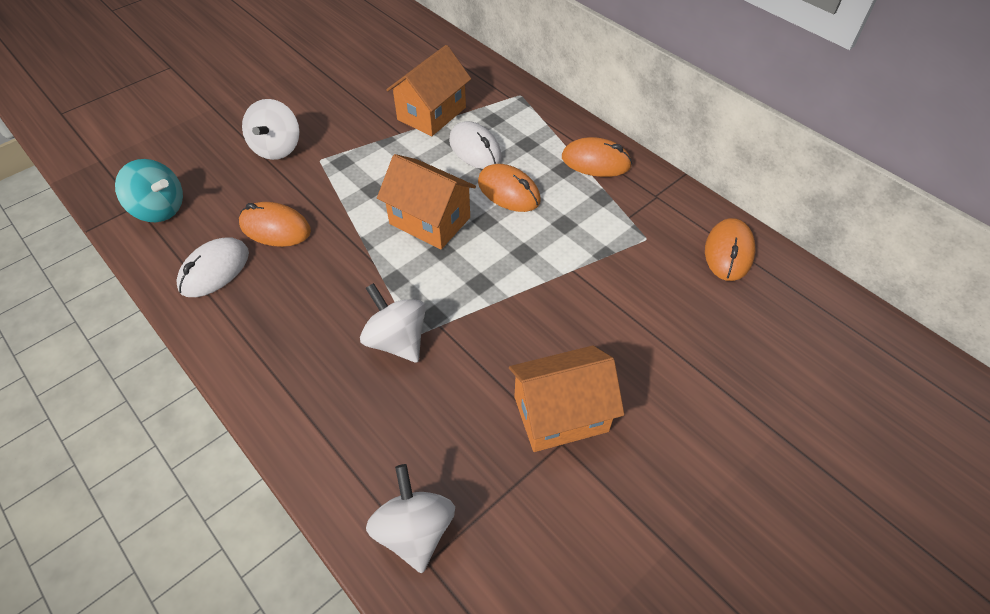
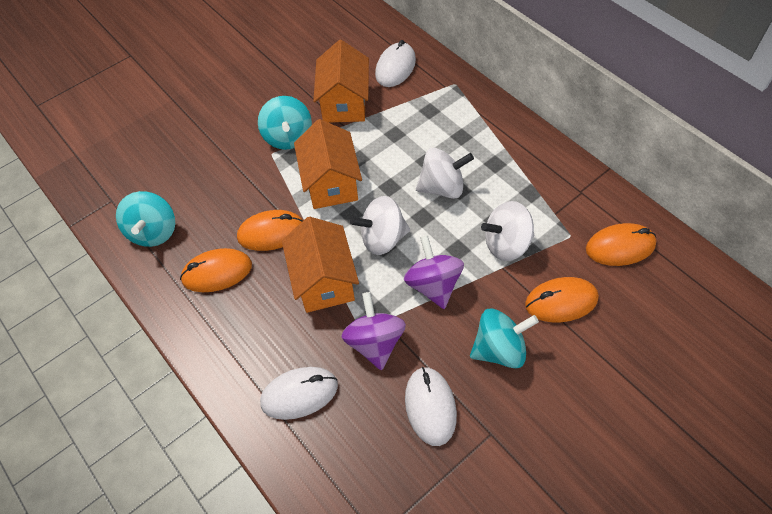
purple spinning top: 0 -> 2
turquoise spinning top: 1 -> 3
white mouse: 2 -> 3

